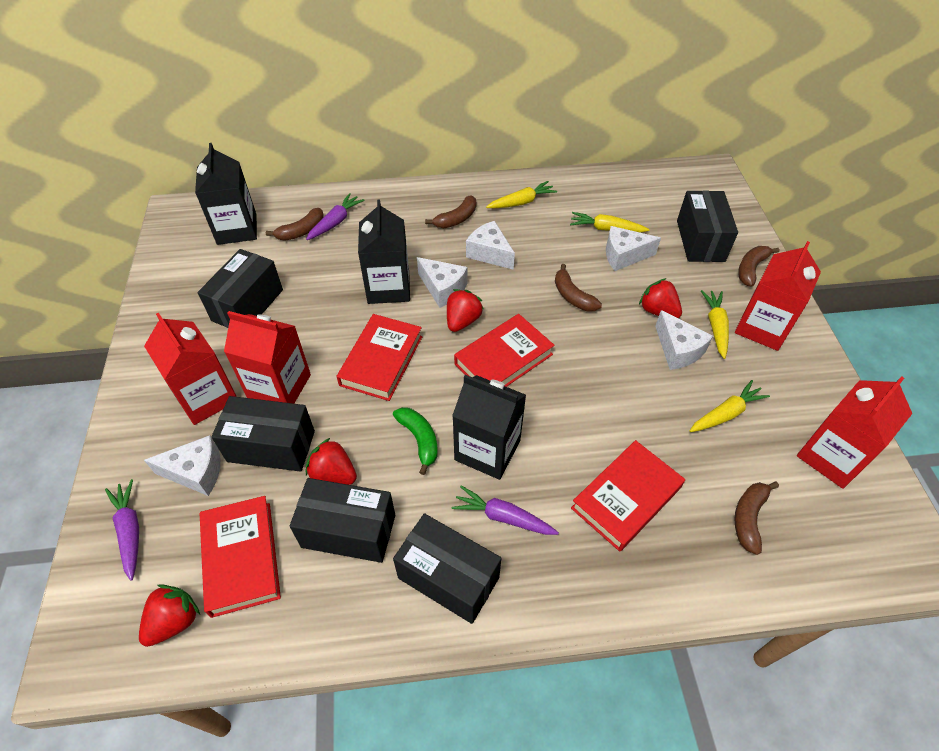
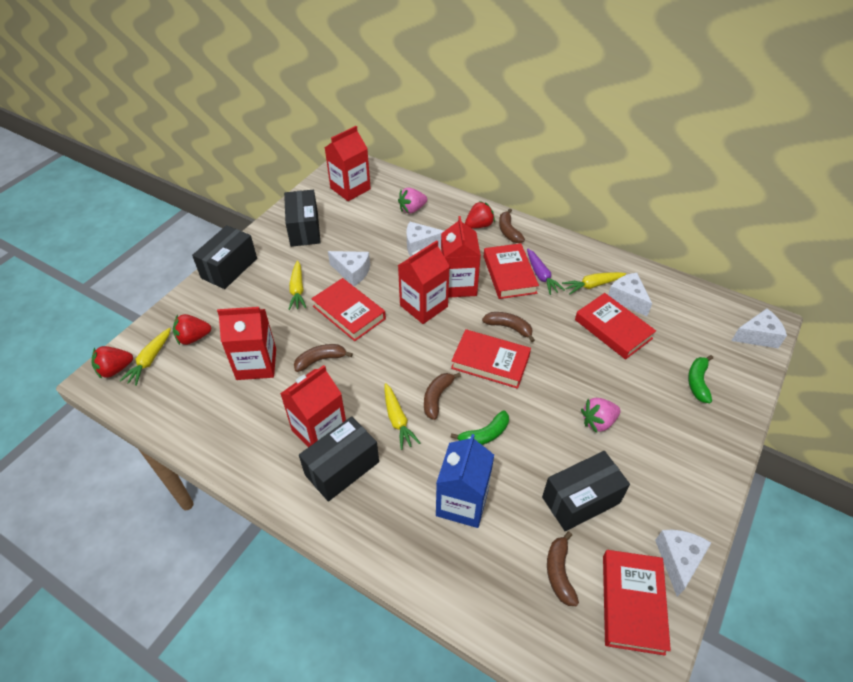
black box: 5 -> 4
black carton: 3 -> 0
blue carton: 0 -> 1
green banana: 1 -> 2
pink strawberry: 0 -> 2
purple carrot: 3 -> 1
red book: 4 -> 5
red carton: 4 -> 5
red strawberry: 4 -> 3

